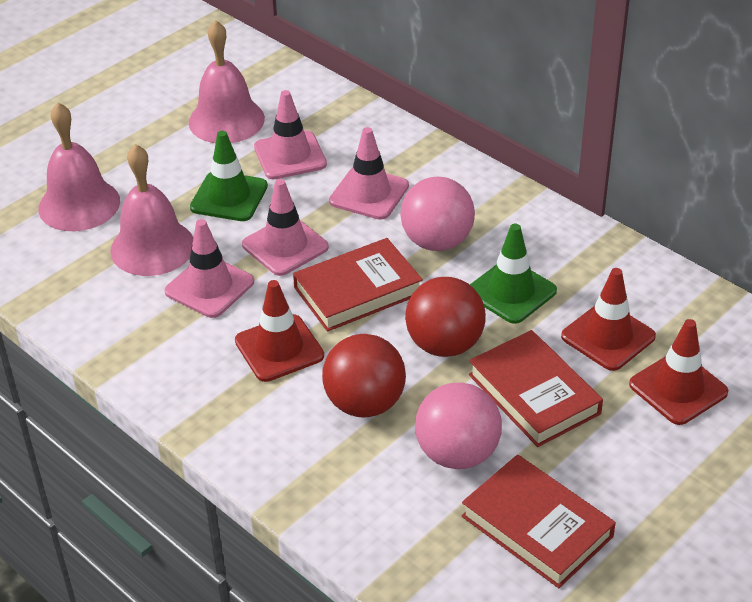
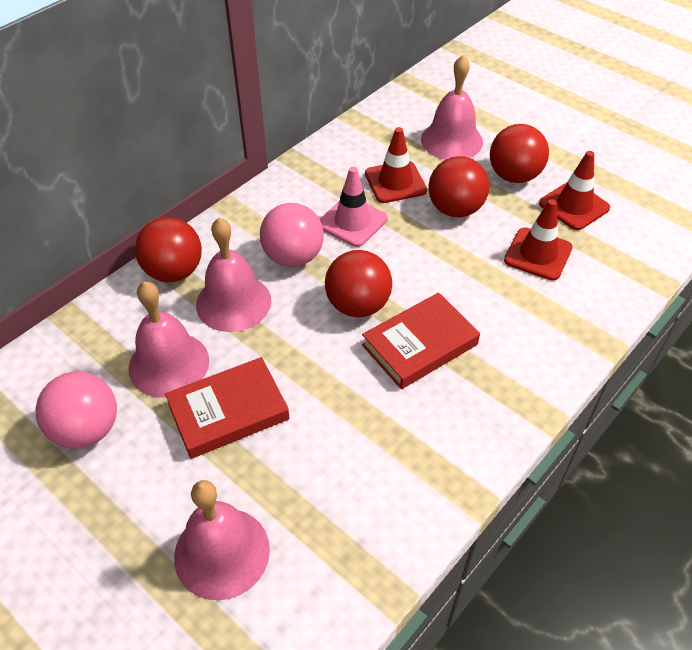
green traffic cone: 2 -> 0
pink bell: 3 -> 4
pink traffic cone: 4 -> 1
red ball: 2 -> 4
red book: 3 -> 2

